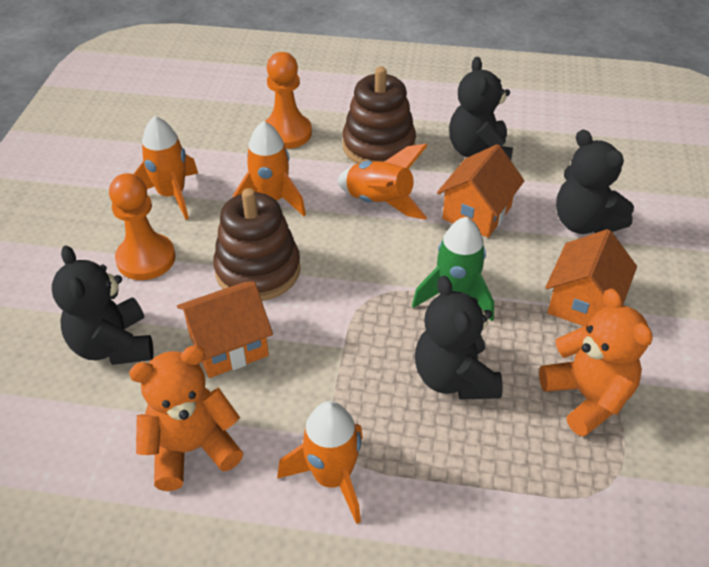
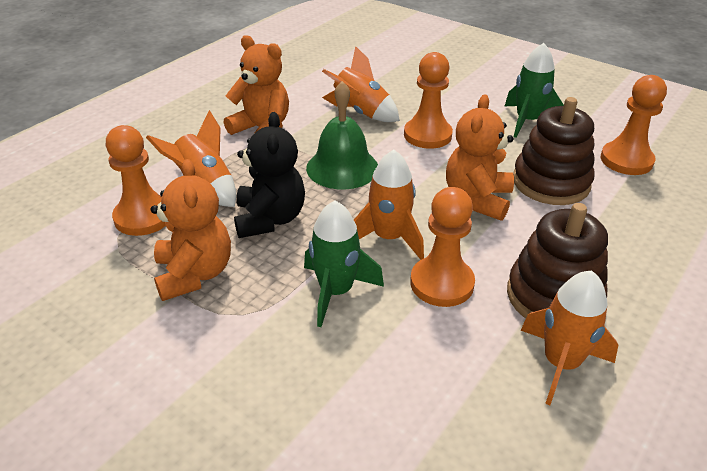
black teddy bear: 4 -> 1
green bell: 0 -> 1
green rocket: 1 -> 2
orange house: 3 -> 0
orange pawn: 2 -> 4
orange teddy bear: 2 -> 3

